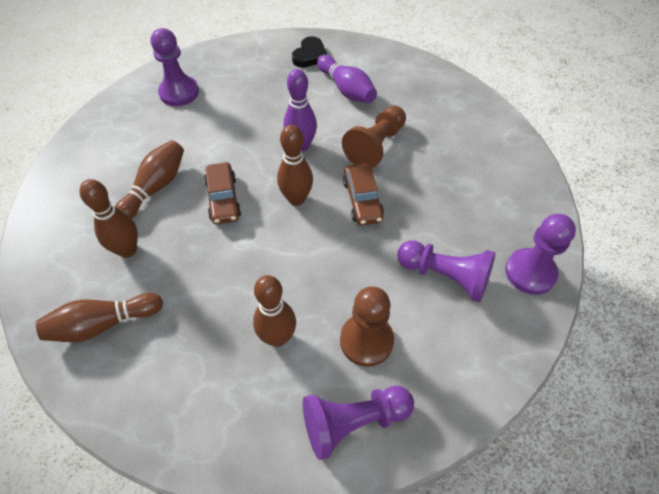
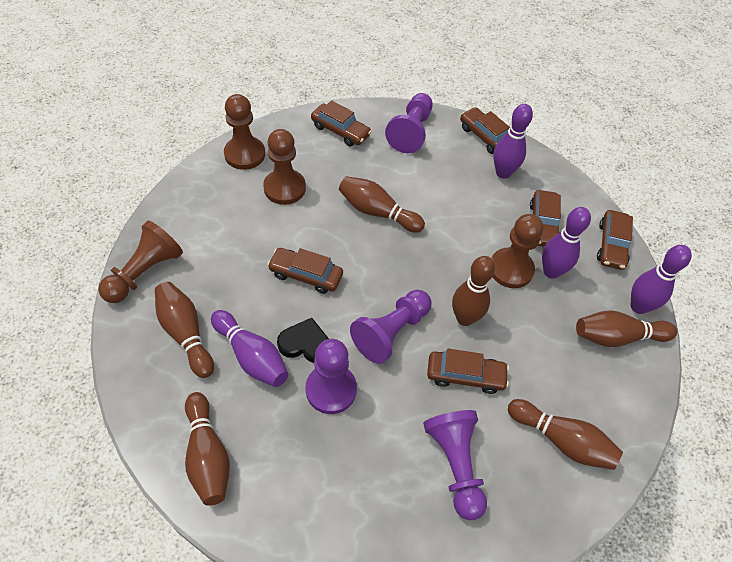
brown bowling pin: 5 -> 6
brown car: 2 -> 6
brown pawn: 2 -> 4
purple bowling pin: 2 -> 4

